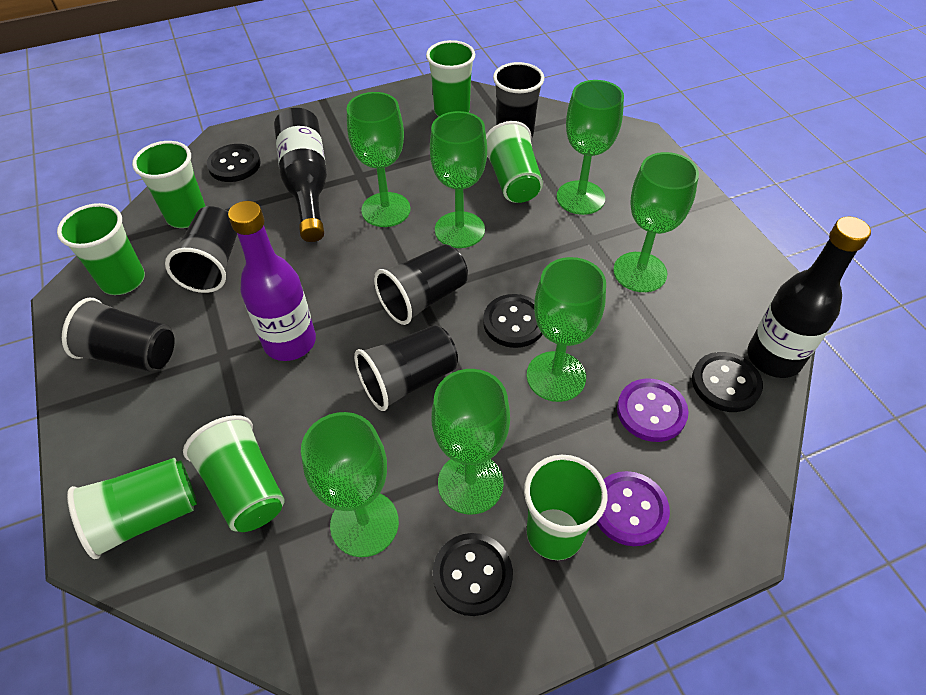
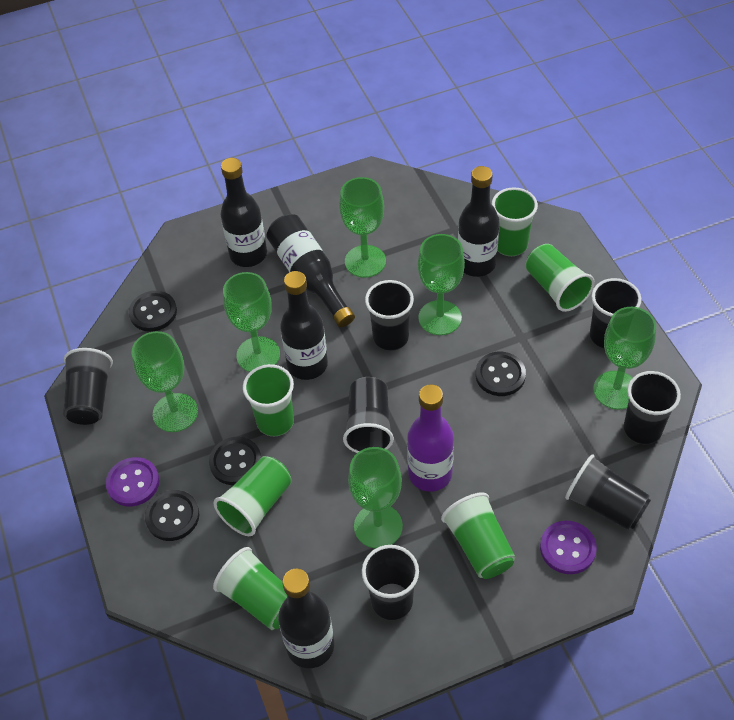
black bottle: 2 -> 5
black cup: 5 -> 7
green cup: 7 -> 6
green goblet: 7 -> 6

